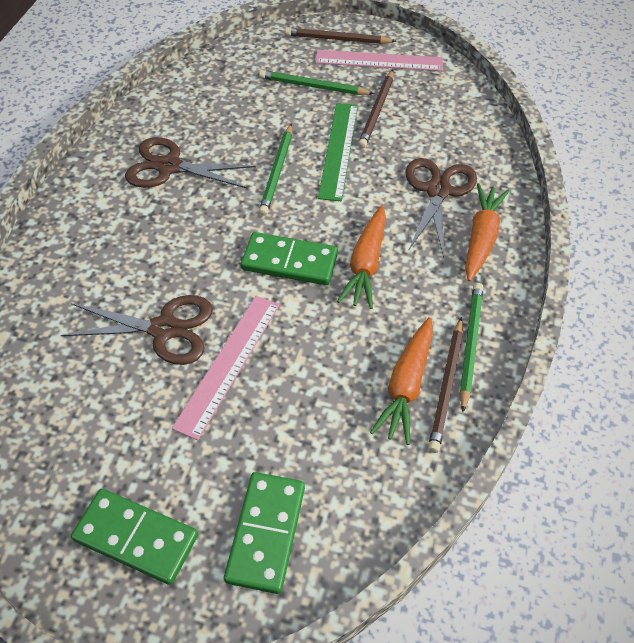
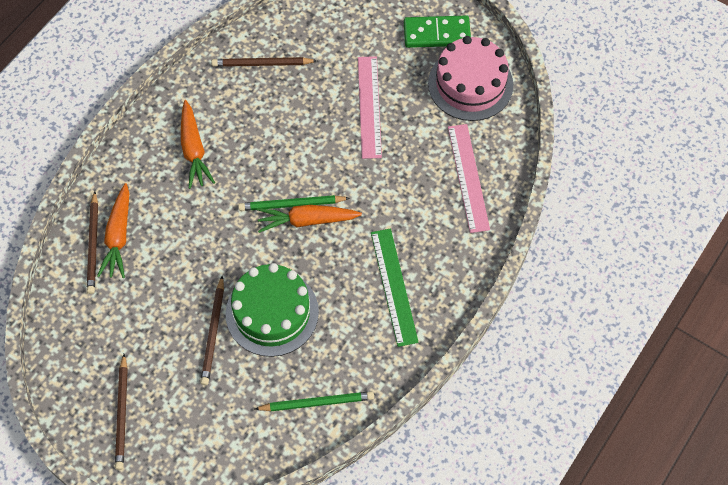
brown pencil: 3 -> 4
brown scissors: 3 -> 0
green cake: 0 -> 1
green domino: 3 -> 1
green pencil: 3 -> 2
pink cake: 0 -> 1

